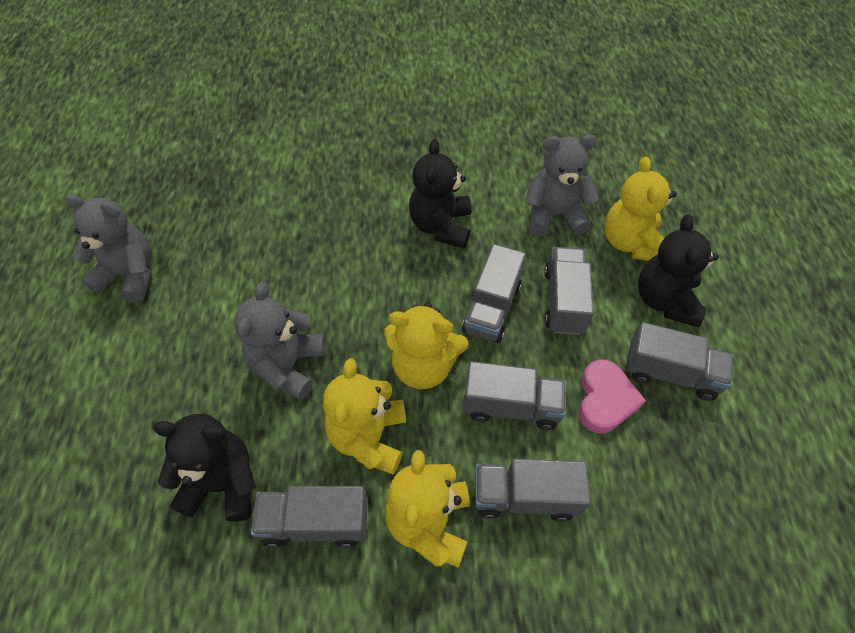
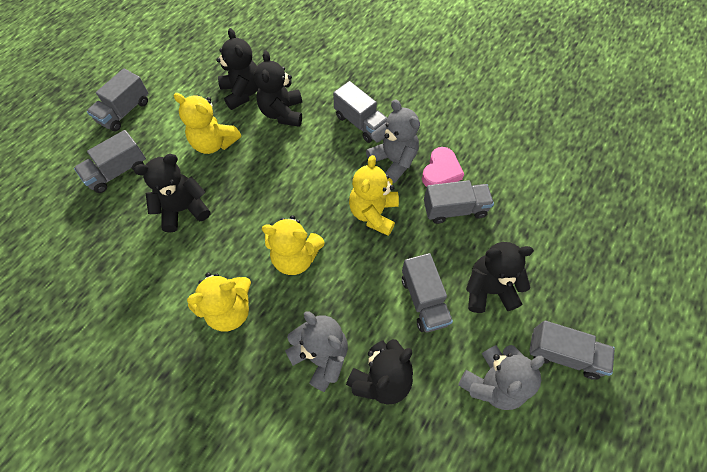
black teddy bear: 3 -> 5

